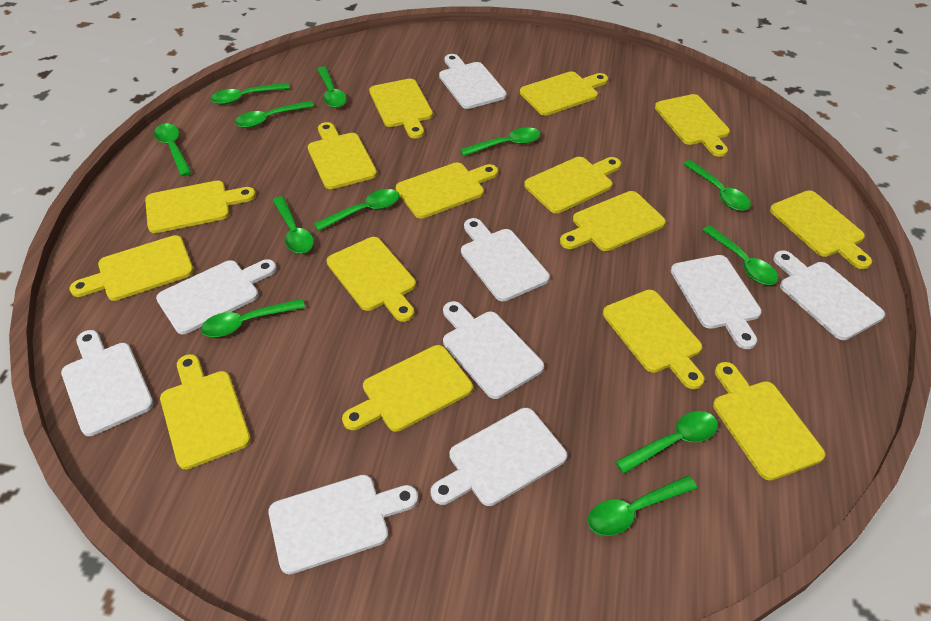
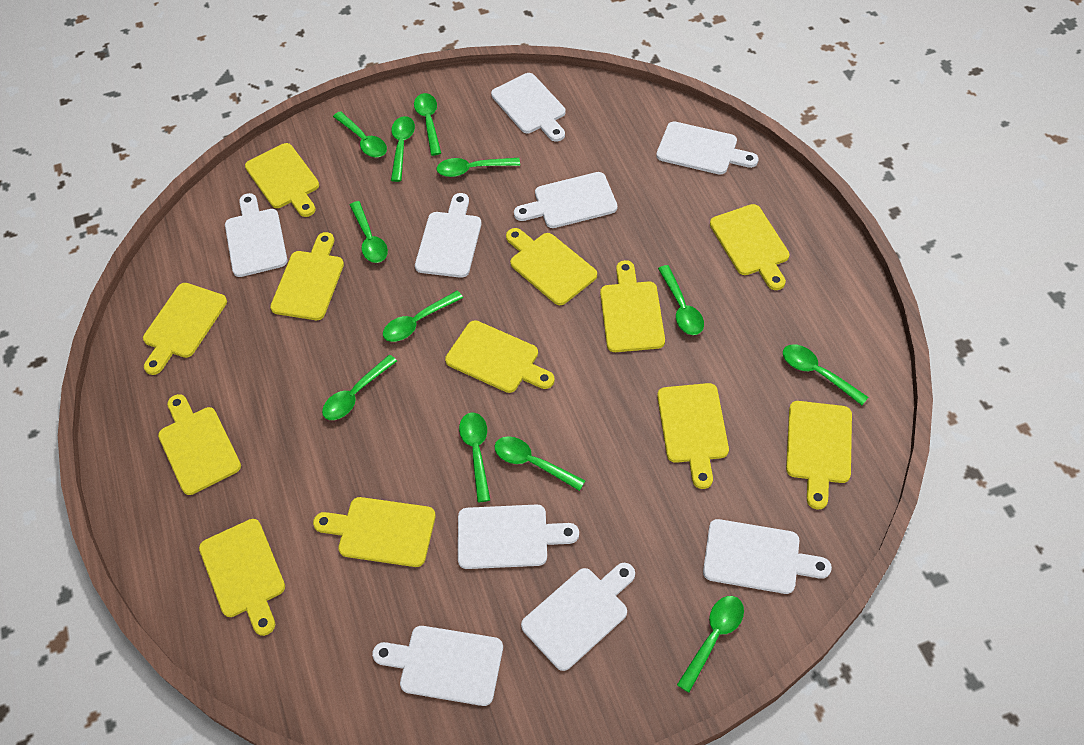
yellow cutting board: 15 -> 12

